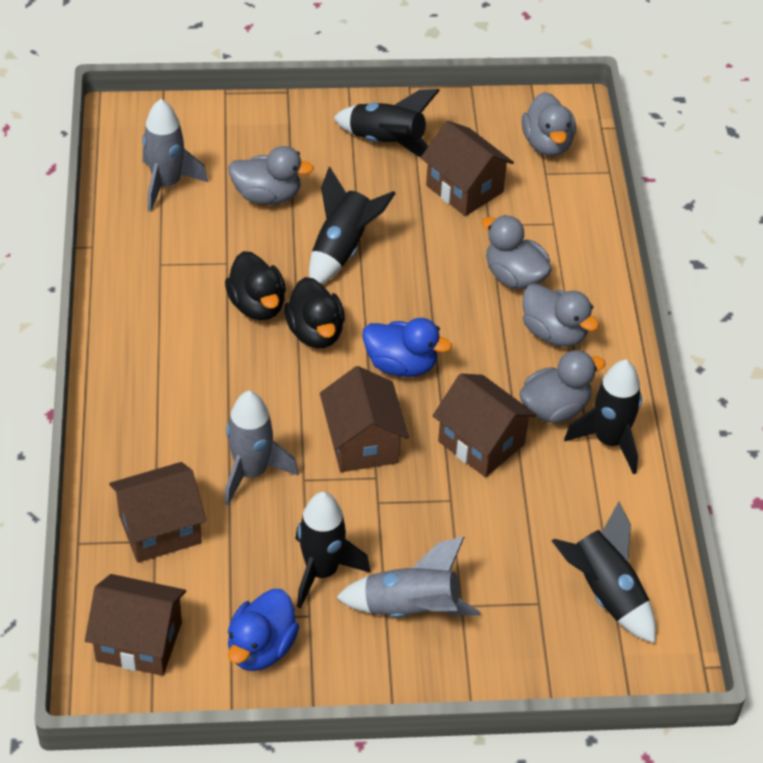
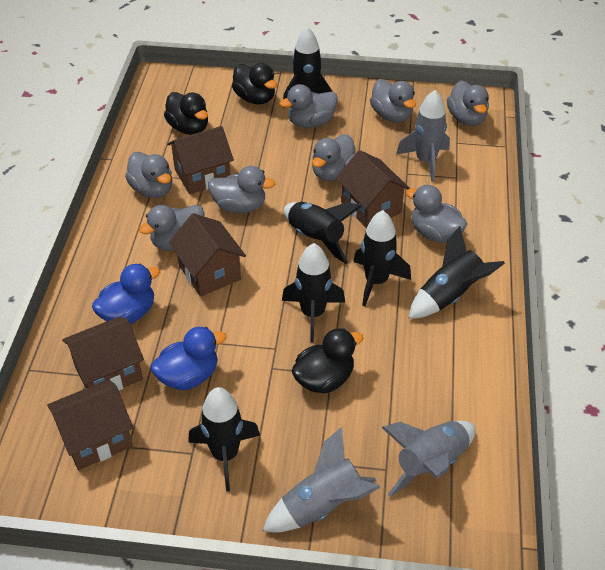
black duck: 2 -> 3
black rocket: 5 -> 6
grey duck: 5 -> 8

